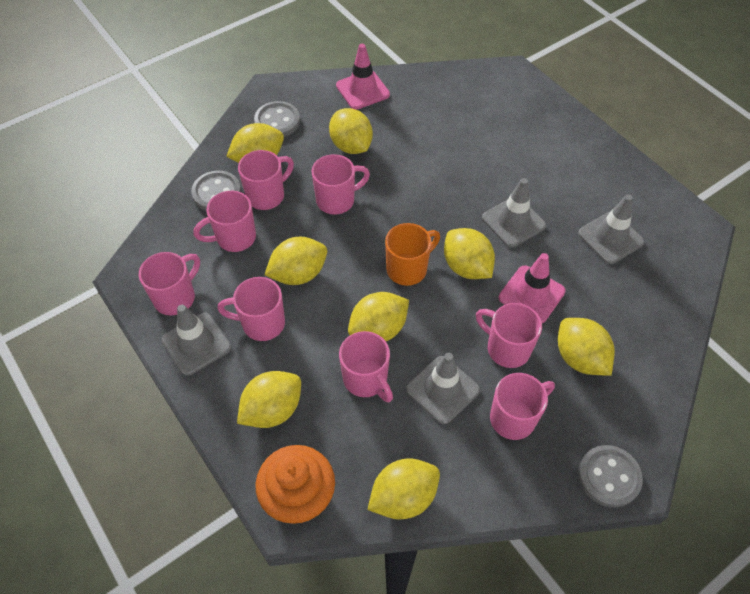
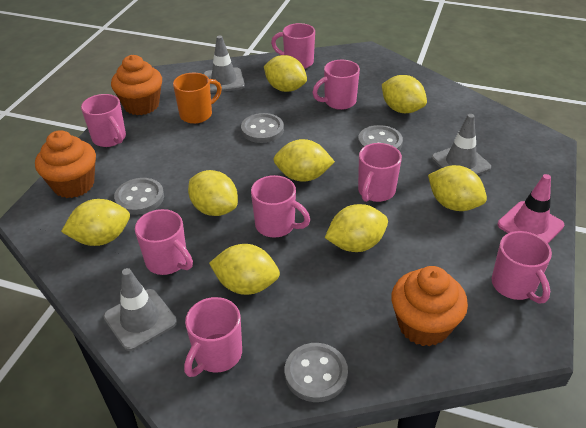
grey button: 3 -> 4
grey traffic cone: 4 -> 3
orange cupcake: 1 -> 3
pink traffic cone: 2 -> 1

